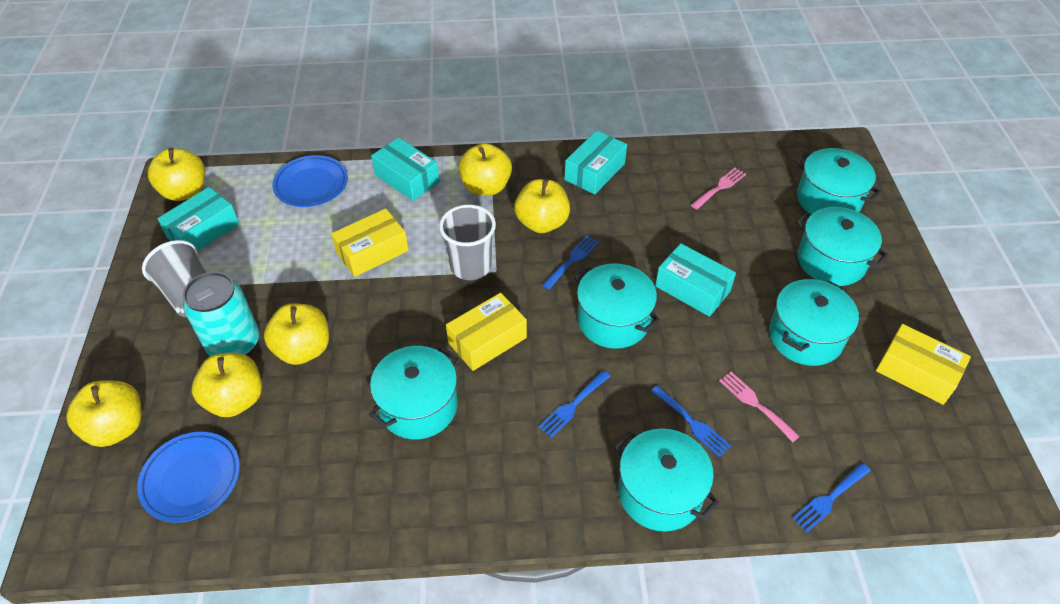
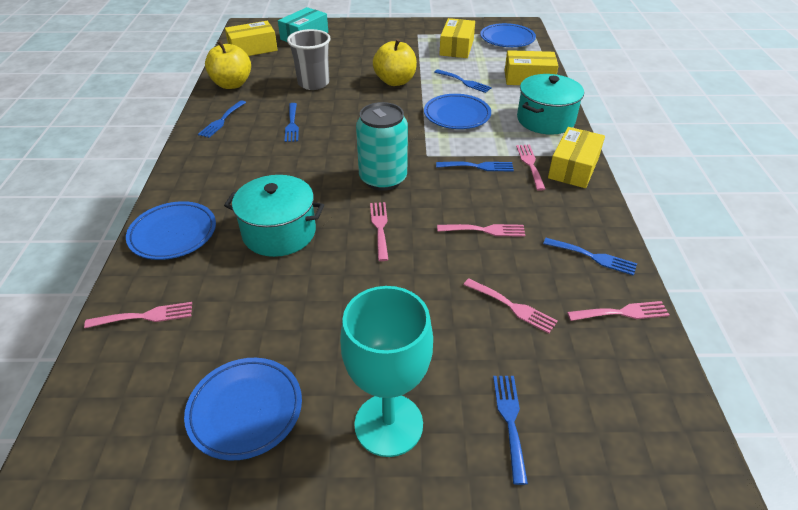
blue fork: 4 -> 6
blue plate: 2 -> 4
grey cup: 2 -> 1
pink fork: 2 -> 6
turquoise box: 4 -> 1
turquoise goblet: 0 -> 1
turquoise pot: 6 -> 2
yellow apple: 6 -> 2
yellow box: 3 -> 4

